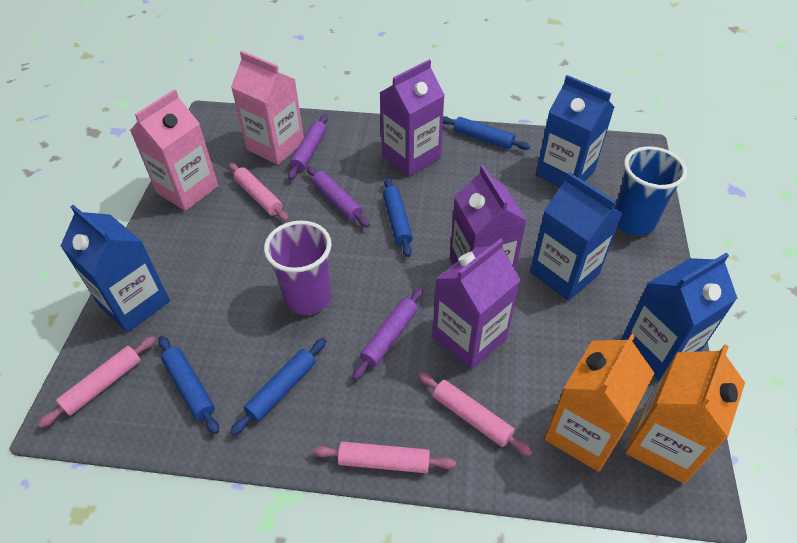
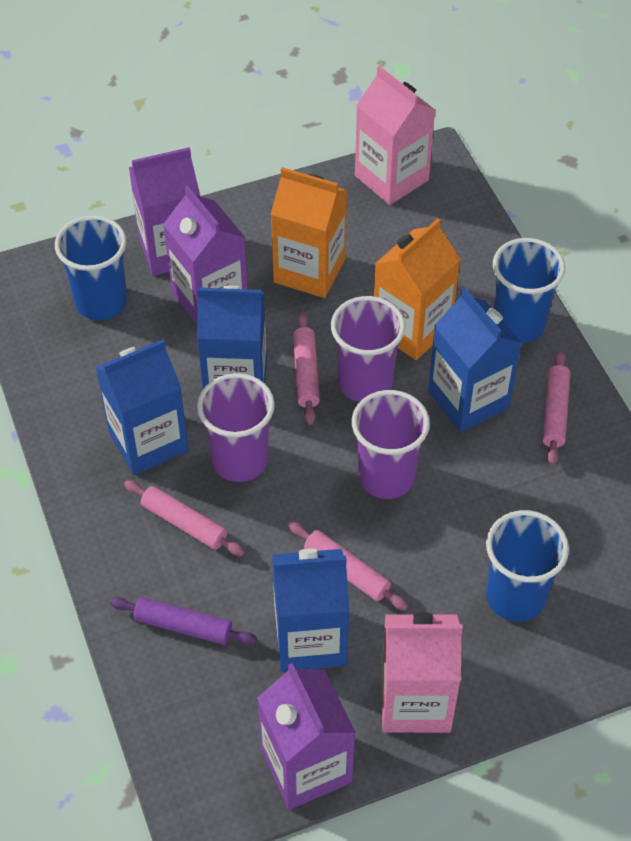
blue cup: 1 -> 3
blue rolling pin: 4 -> 0
purple cup: 1 -> 3
purple rolling pin: 3 -> 1

